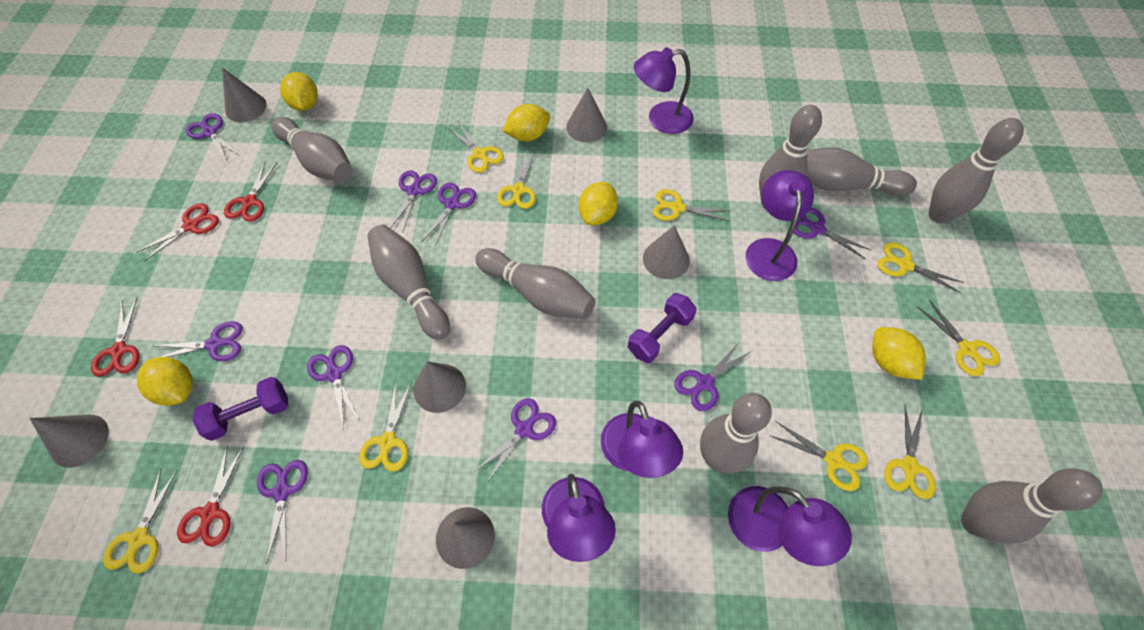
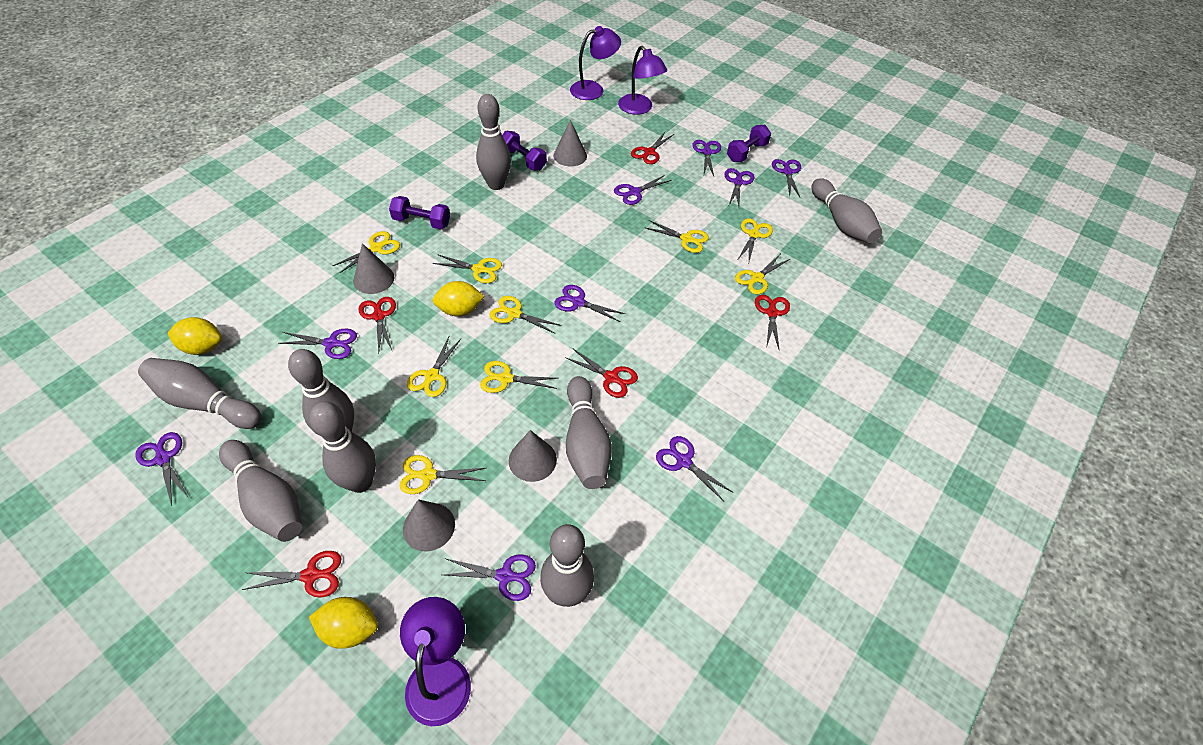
grey cone: 6 -> 4
purple dumbbell: 2 -> 3
purple lamp: 5 -> 3
red scissors: 4 -> 5
yellow lemon: 5 -> 3

